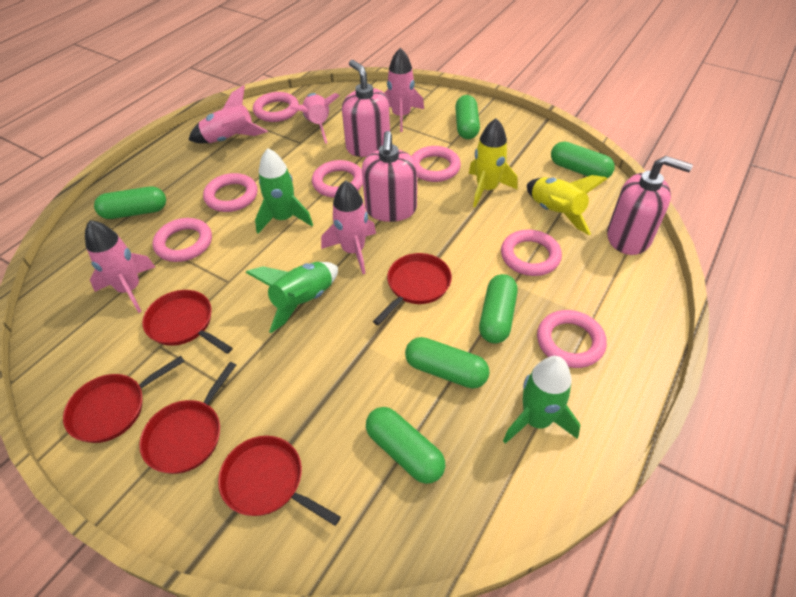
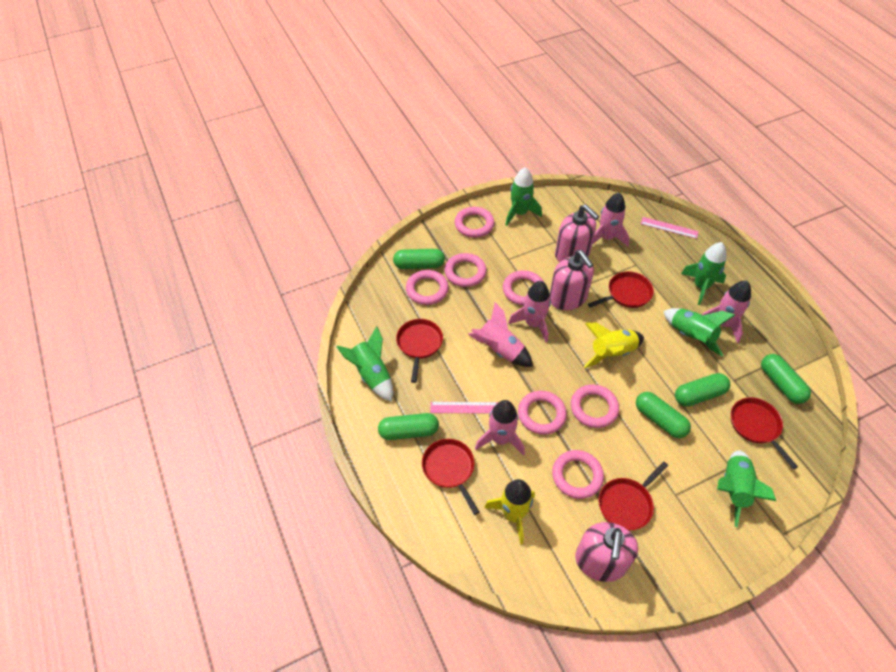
green capsule: 6 -> 5
green rocket: 3 -> 5
pink ruler: 0 -> 2

